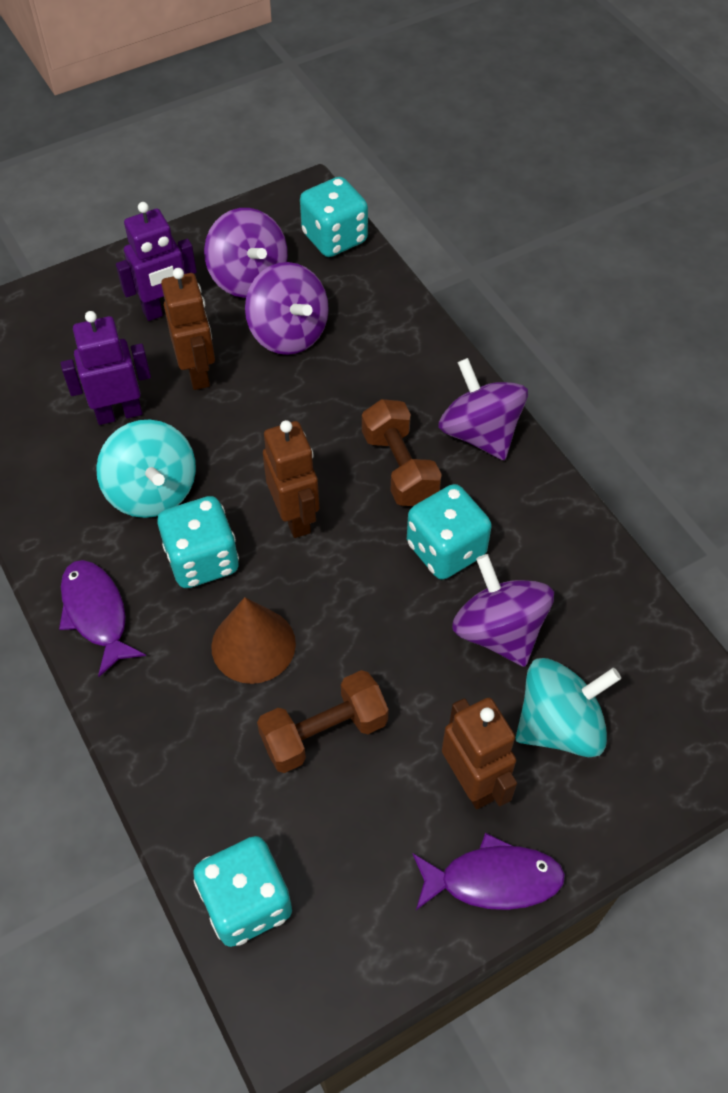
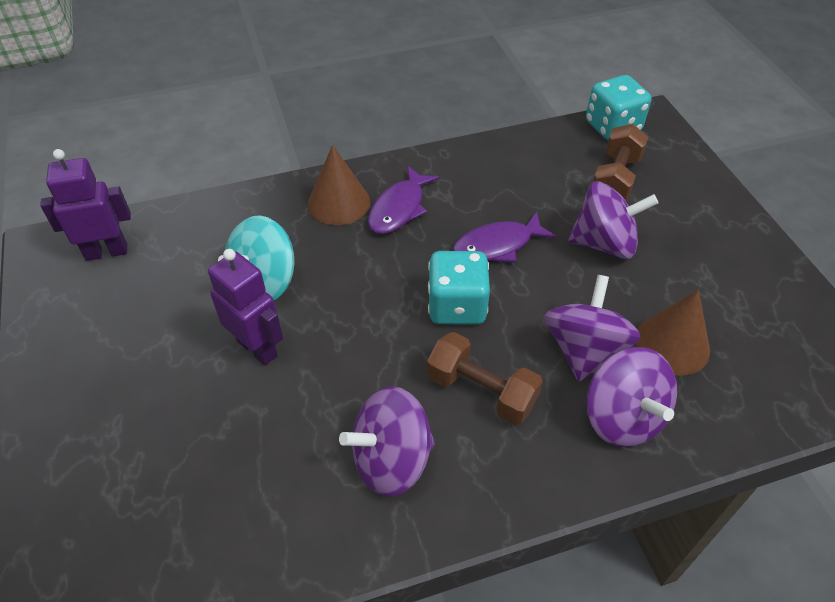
brown cone: 1 -> 2
brown robot: 3 -> 0
turquoise dice: 4 -> 2
turquoise spinning top: 2 -> 1

